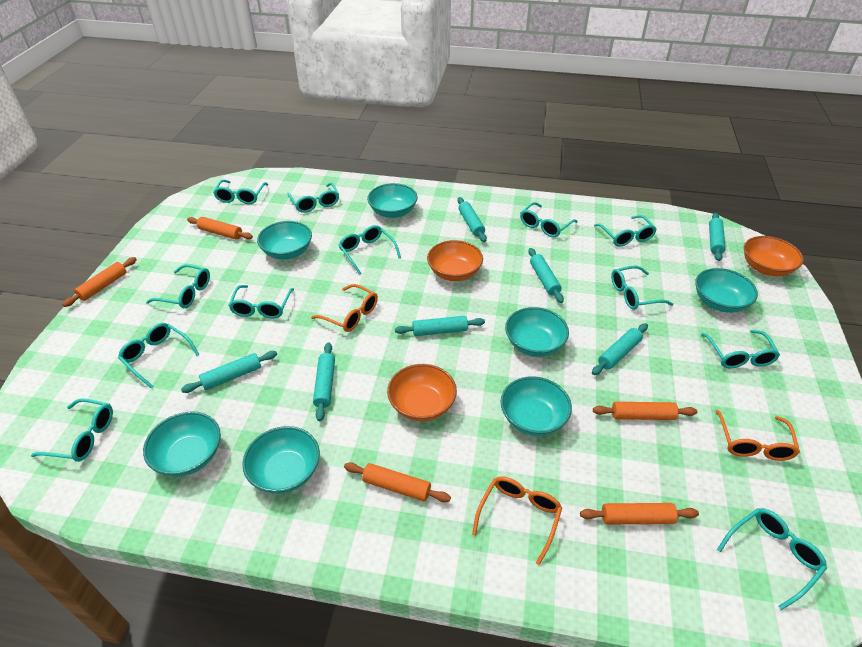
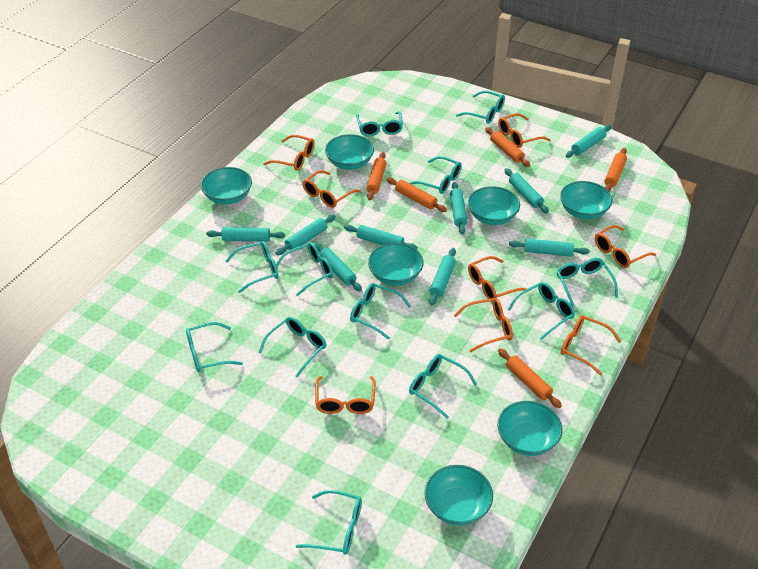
orange bowl: 3 -> 0
orange glasses: 3 -> 8
turquoise rolling pin: 7 -> 9

